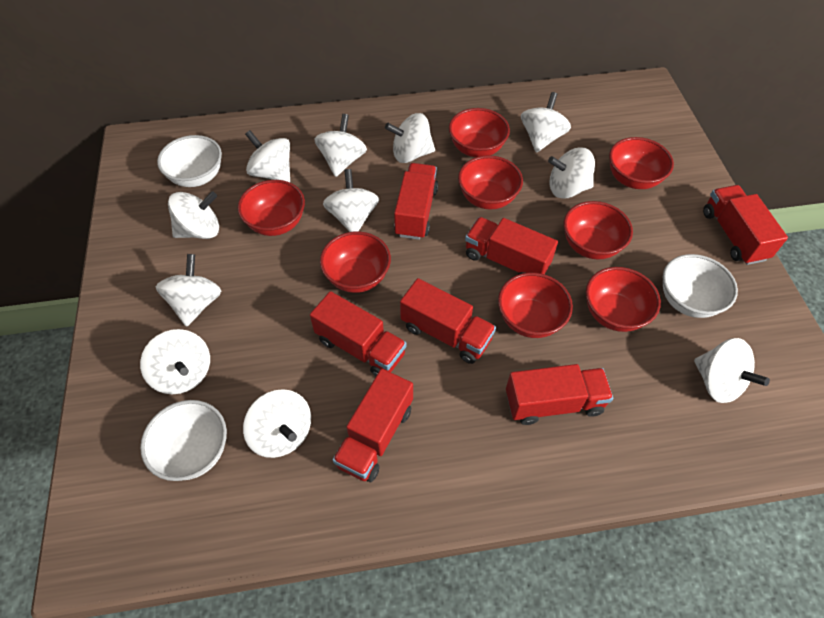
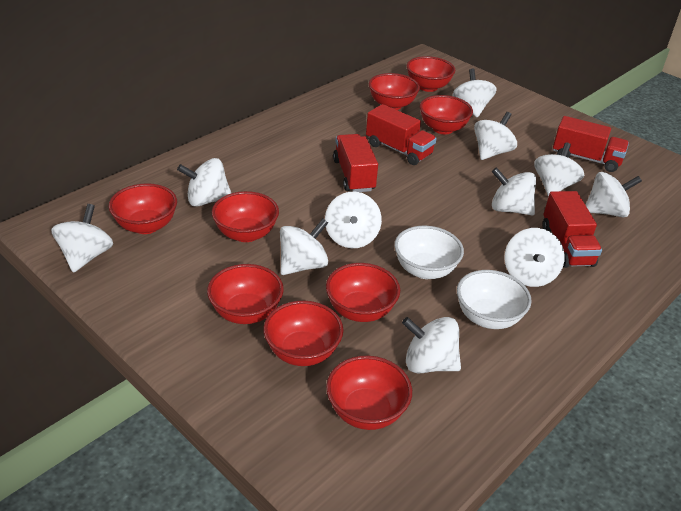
red bowl: 8 -> 9
red truck: 7 -> 4
white bowl: 3 -> 2

